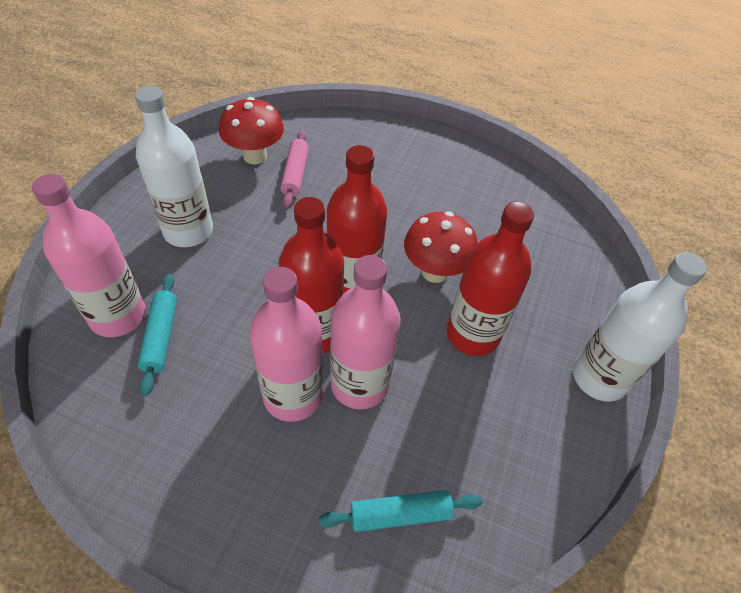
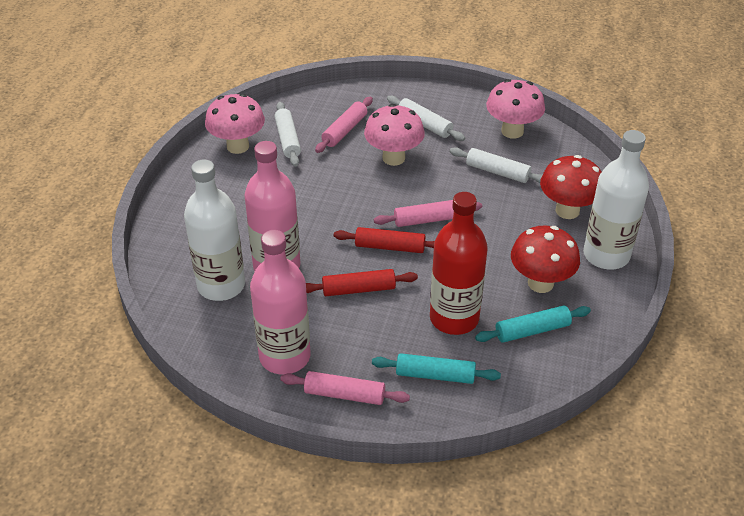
pink bottle: 3 -> 2
pink mushroom: 0 -> 3
pink rolling pin: 1 -> 3
red bottle: 3 -> 1
red rolling pin: 0 -> 2
white rolling pin: 0 -> 3

